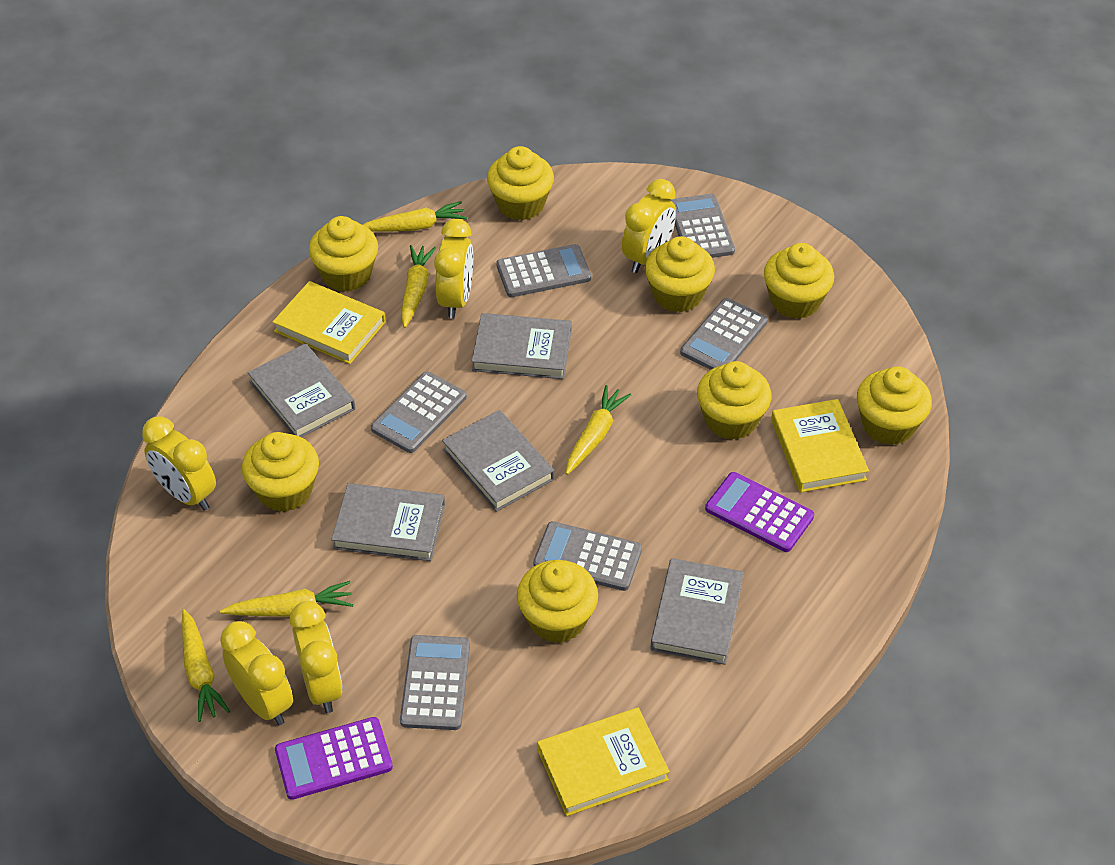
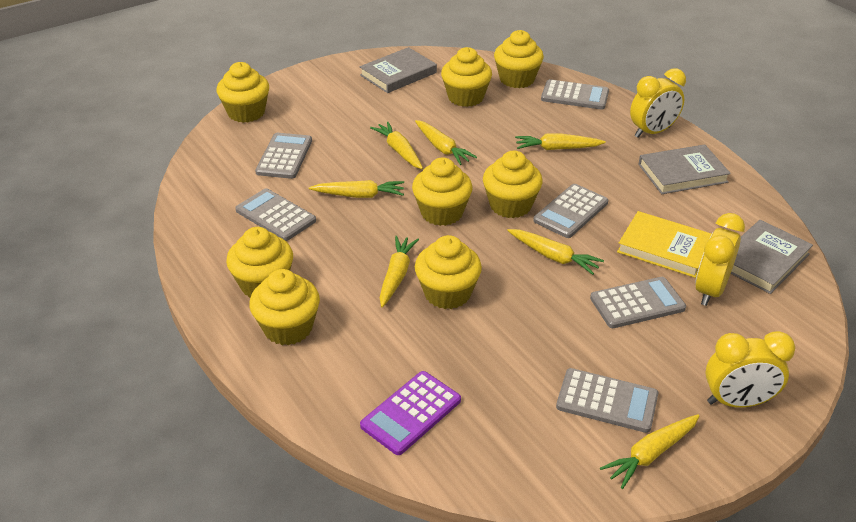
grey book: 5 -> 3
purple calculator: 2 -> 1
yellow book: 3 -> 1
yellow carrot: 5 -> 7
yellow clock: 5 -> 3

